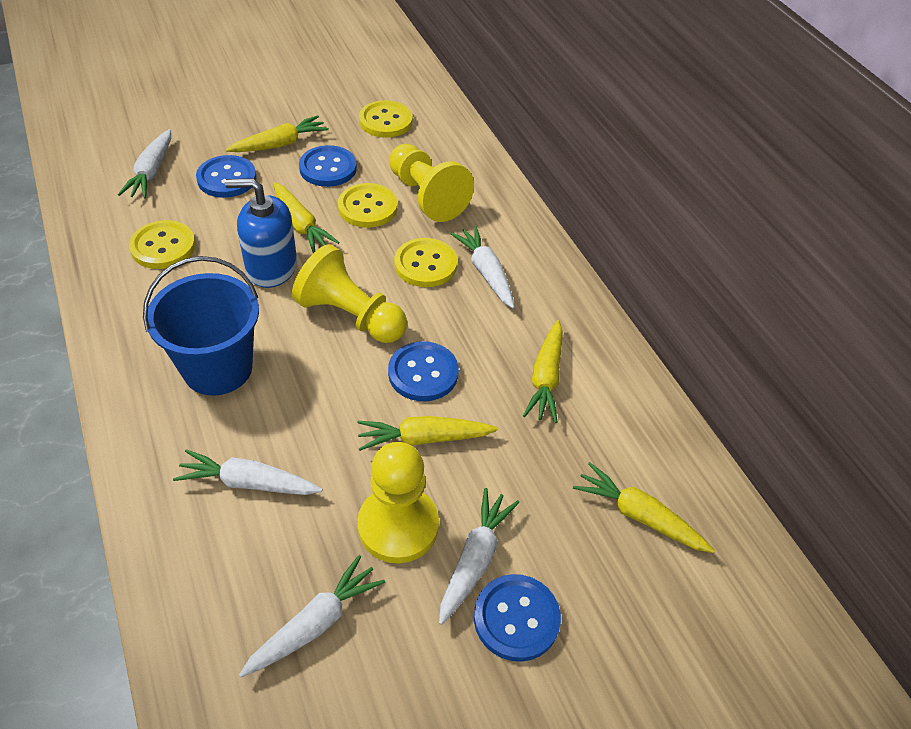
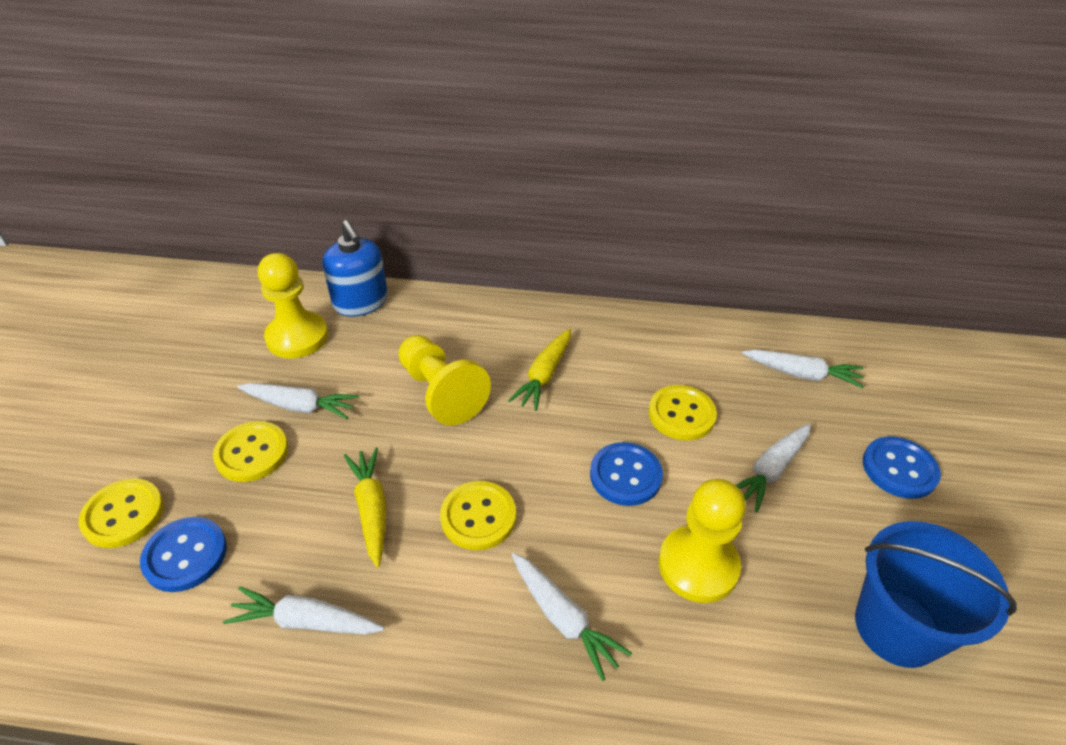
blue button: 4 -> 3
yellow carrot: 5 -> 2

